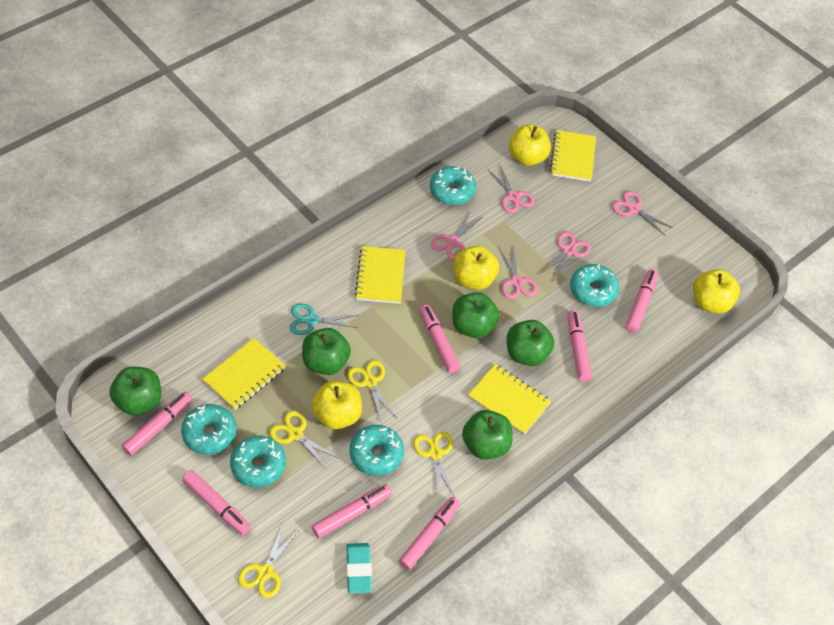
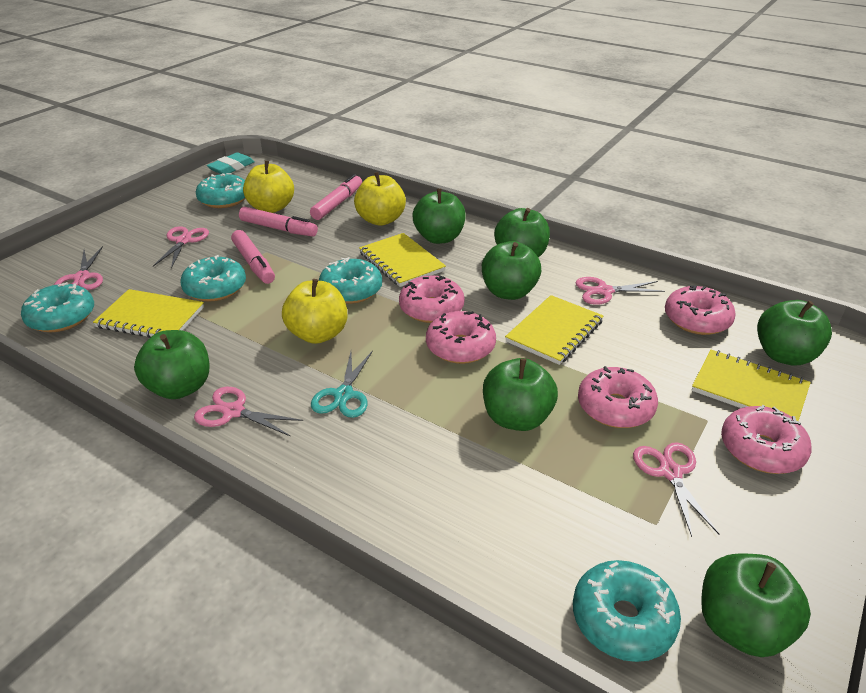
green apple: 5 -> 7
pink donut: 0 -> 5
pink marker: 7 -> 3
yellow apple: 4 -> 3
yellow scissors: 4 -> 0

